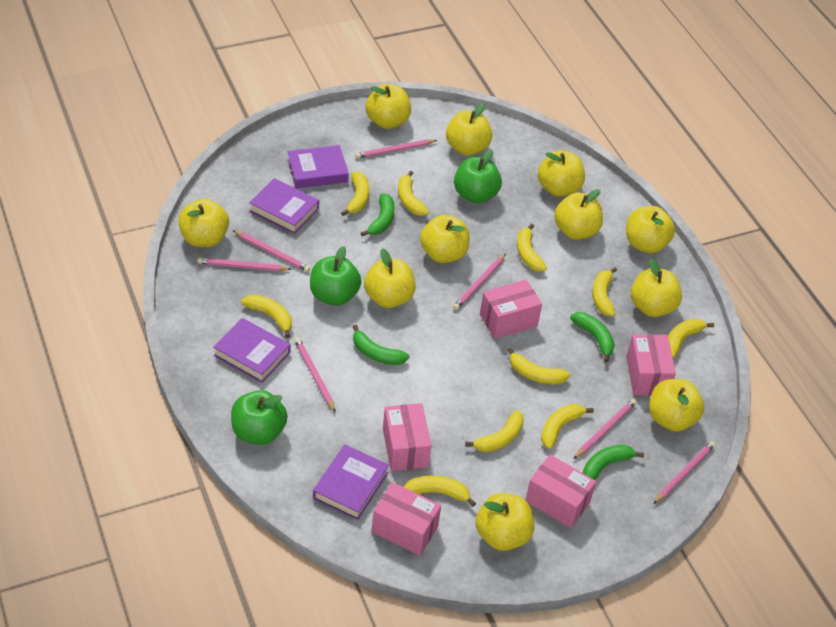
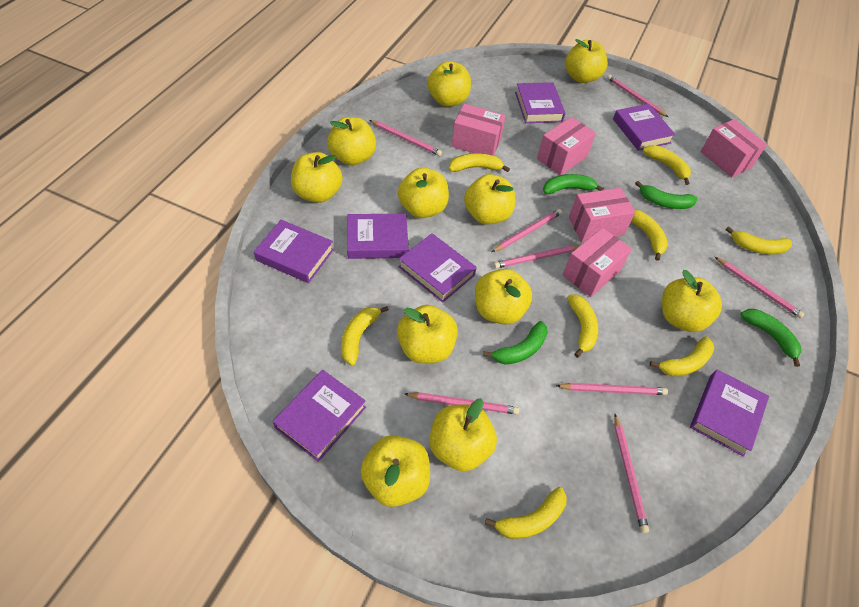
green apple: 3 -> 0
pink pencil: 7 -> 8
purple book: 4 -> 7
yellow banana: 10 -> 8

